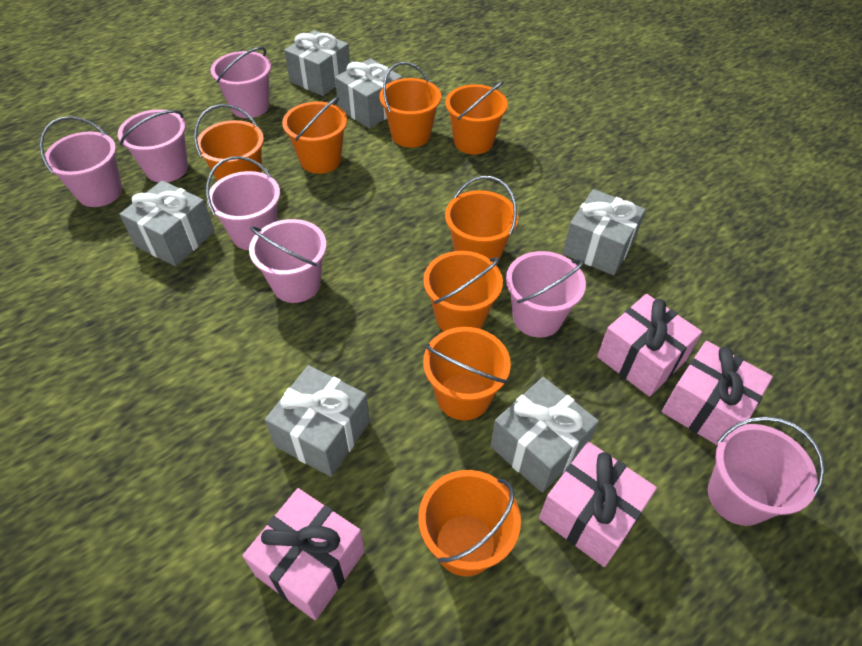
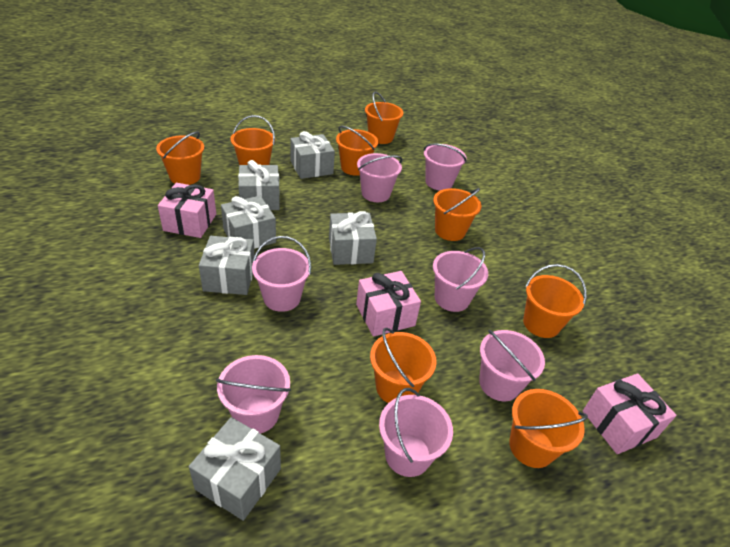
pink gift: 4 -> 3

